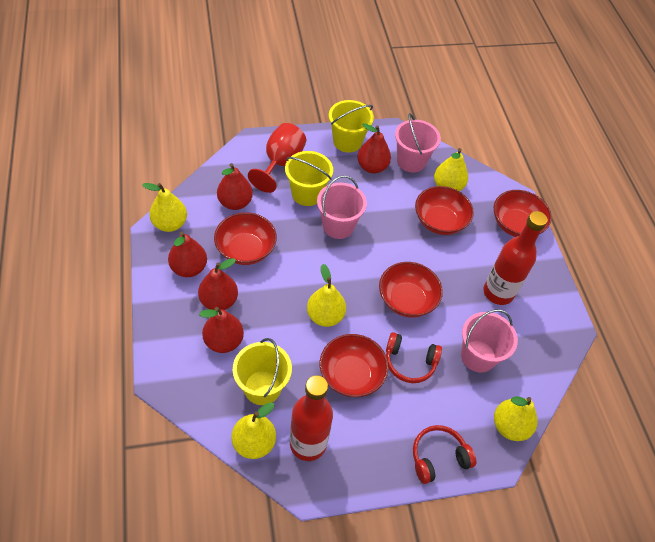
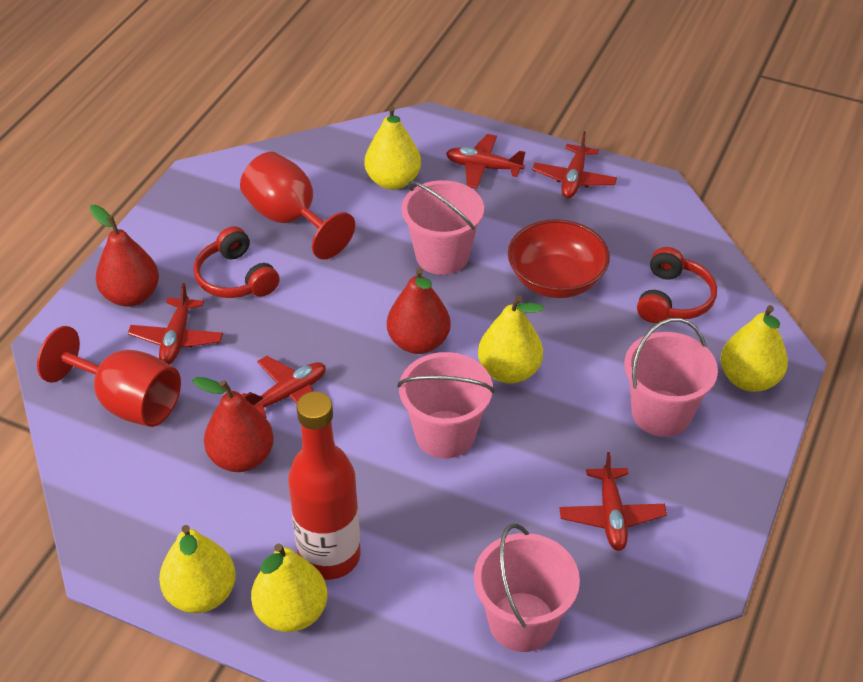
pink bucket: 3 -> 4
red bottle: 2 -> 1
red bowl: 5 -> 1
red goblet: 1 -> 2
red pear: 5 -> 3
red plane: 0 -> 5
yellow bucket: 3 -> 0

